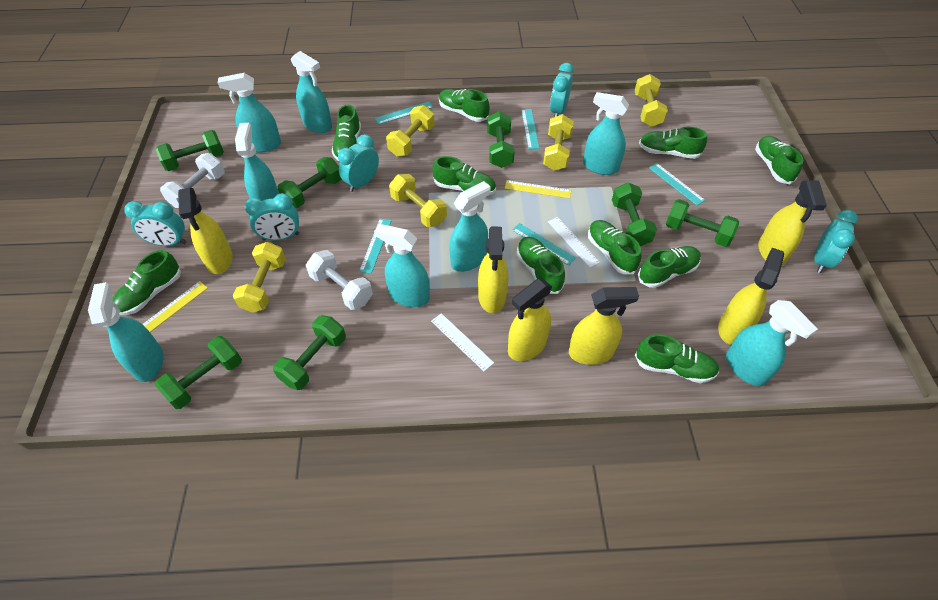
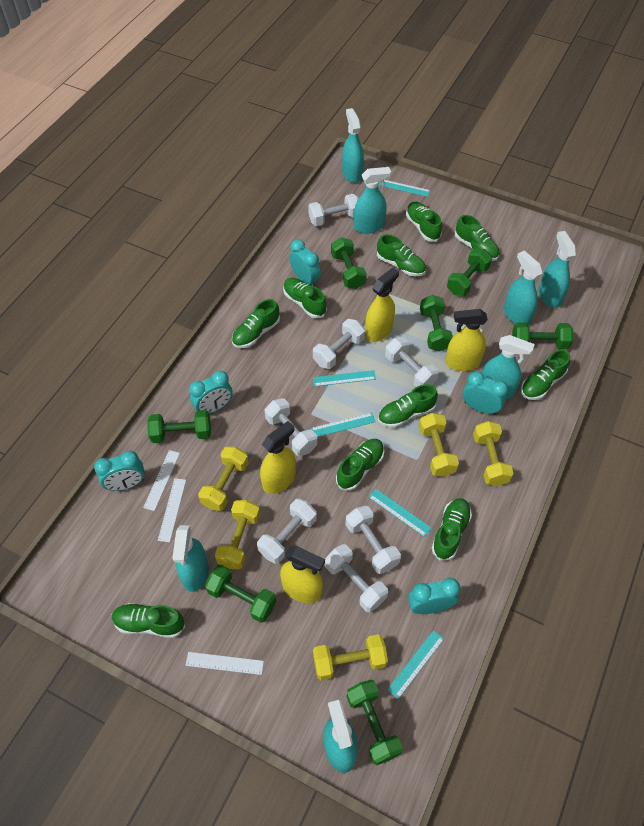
turquoise spray bottle: 8 -> 7
white dumbbell: 2 -> 7
white ruler: 2 -> 3
yellow ruler: 2 -> 0
yellow spray bottle: 6 -> 4

